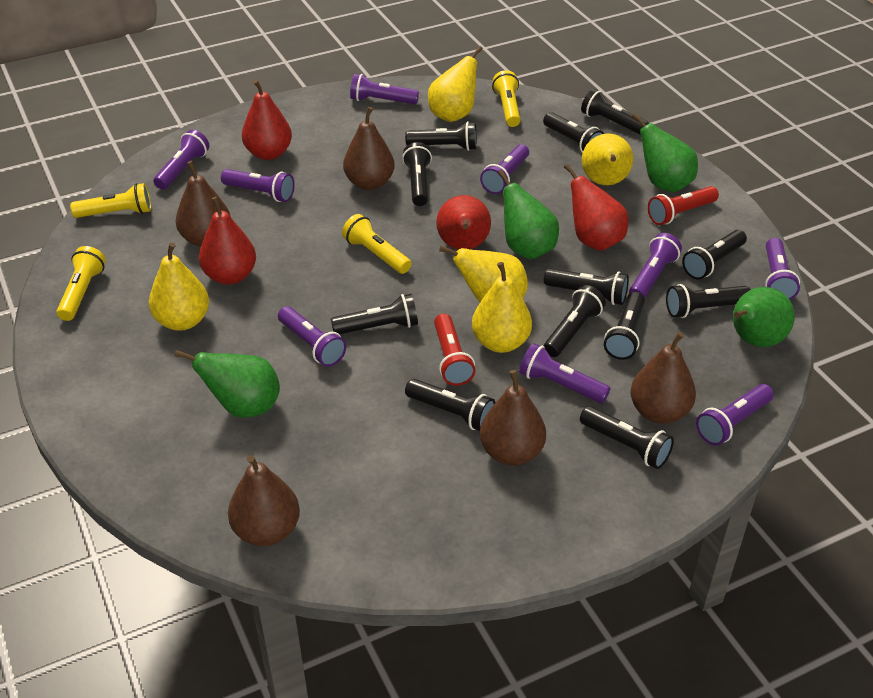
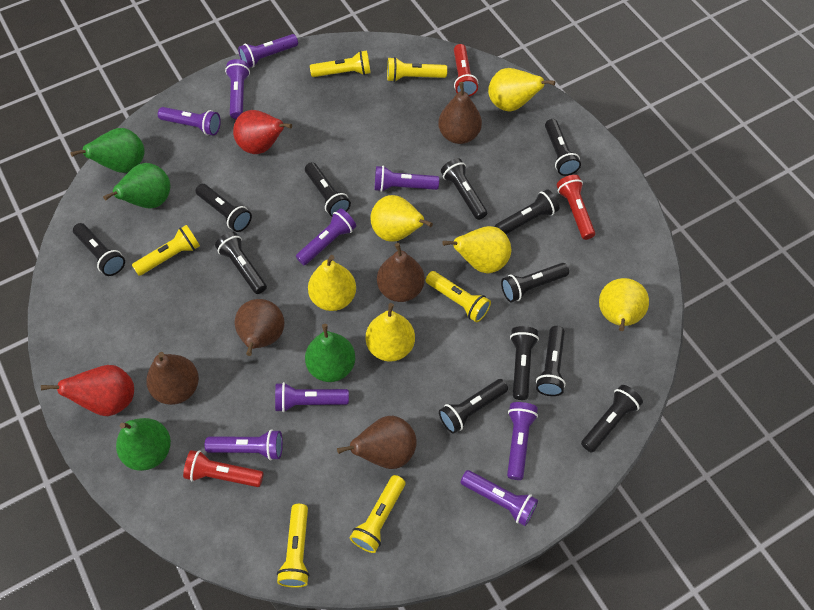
red flashlight: 2 -> 3
red pear: 4 -> 2
yellow flashlight: 4 -> 6
yellow pear: 5 -> 6

